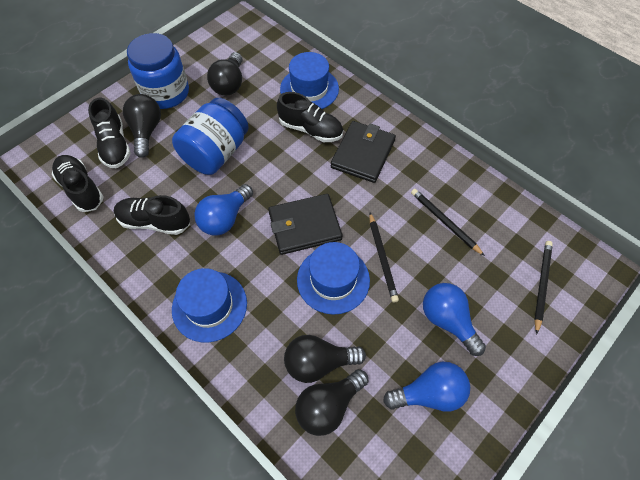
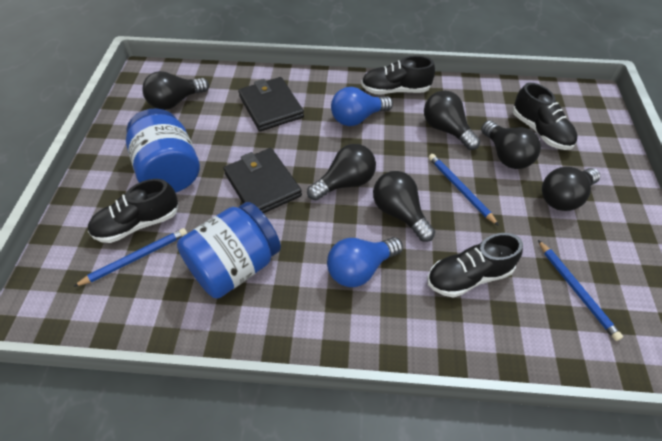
black light bulb: 4 -> 6
black pencil: 3 -> 0
blue hat: 3 -> 0
blue light bulb: 3 -> 2
blue pencil: 0 -> 3

